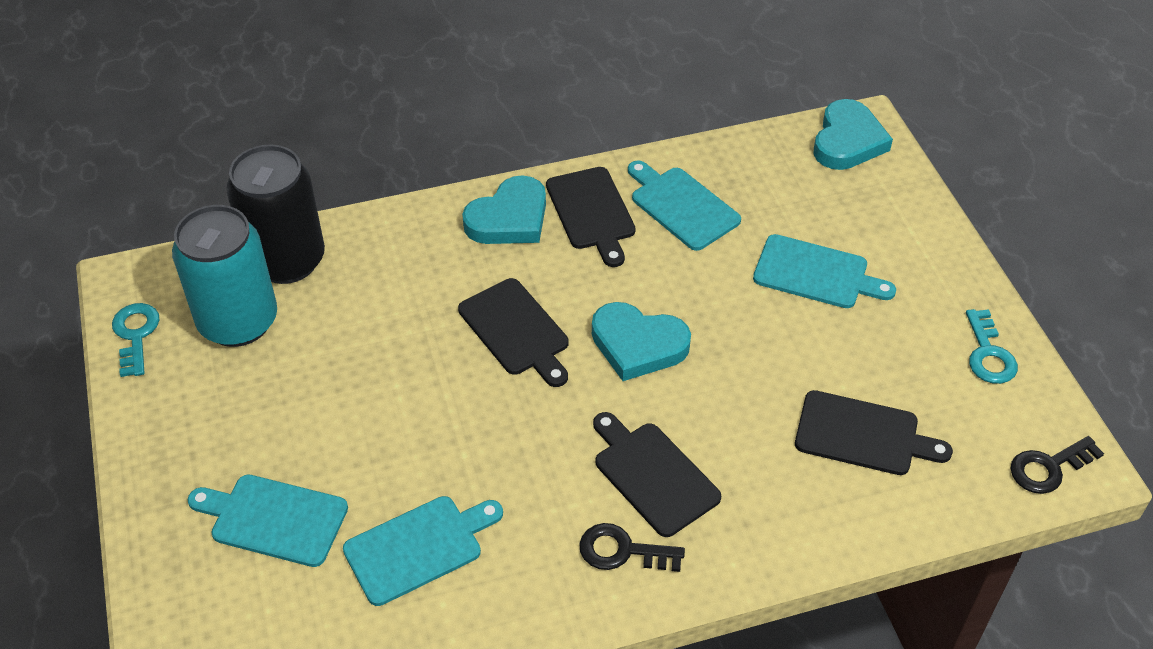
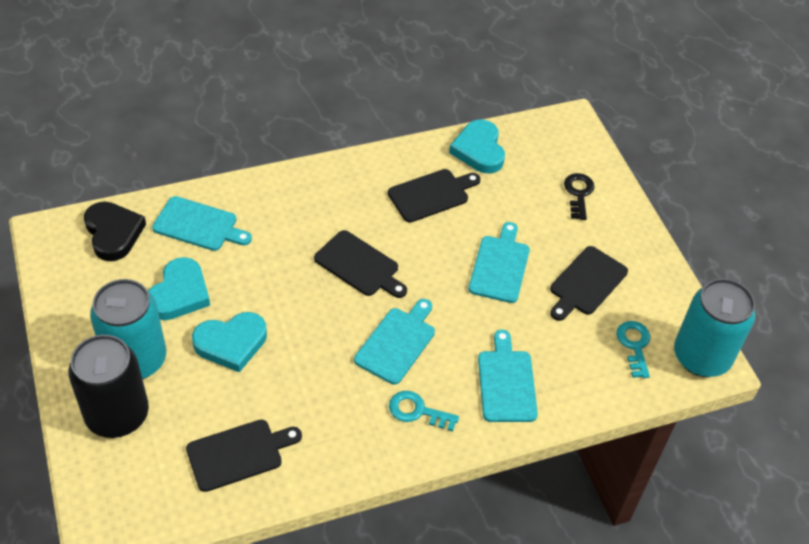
black heart: 0 -> 1
black key: 2 -> 1
turquoise can: 1 -> 2

